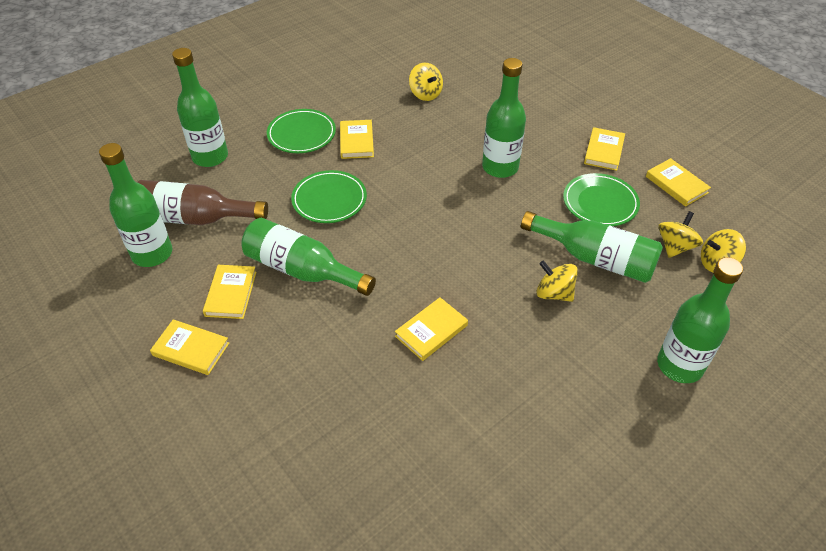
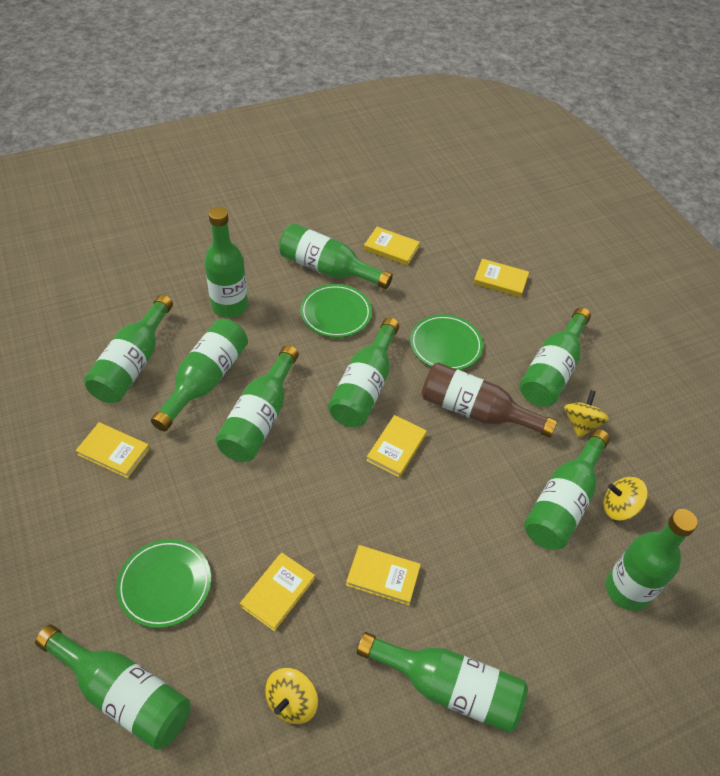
green bottle: 6 -> 11
yellow spinning top: 4 -> 3

